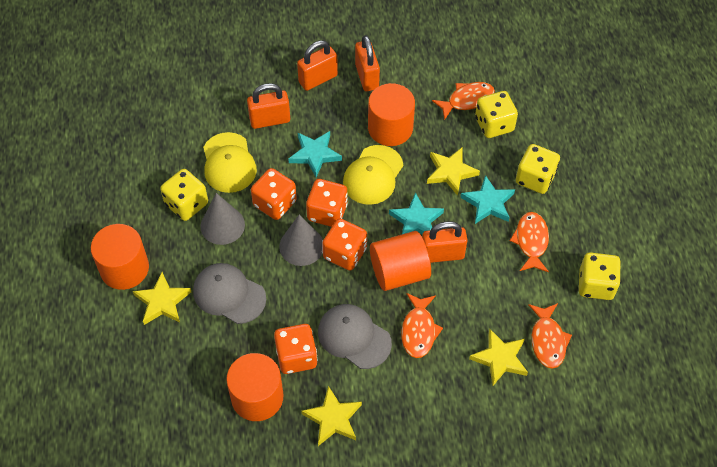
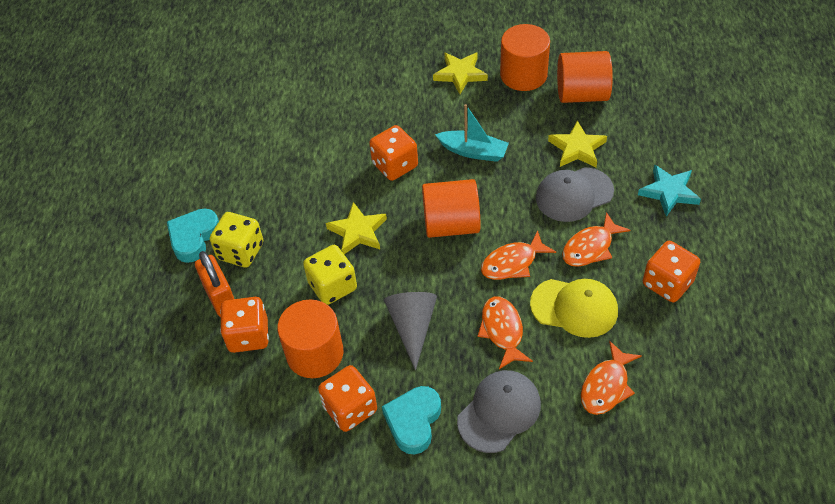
grey cone: 2 -> 1
orange padlock: 4 -> 1
turquoise boat: 0 -> 1
turquoise heart: 0 -> 2
turquoise star: 3 -> 1
yellow cap: 2 -> 1
yellow dice: 4 -> 2
yellow star: 4 -> 3

